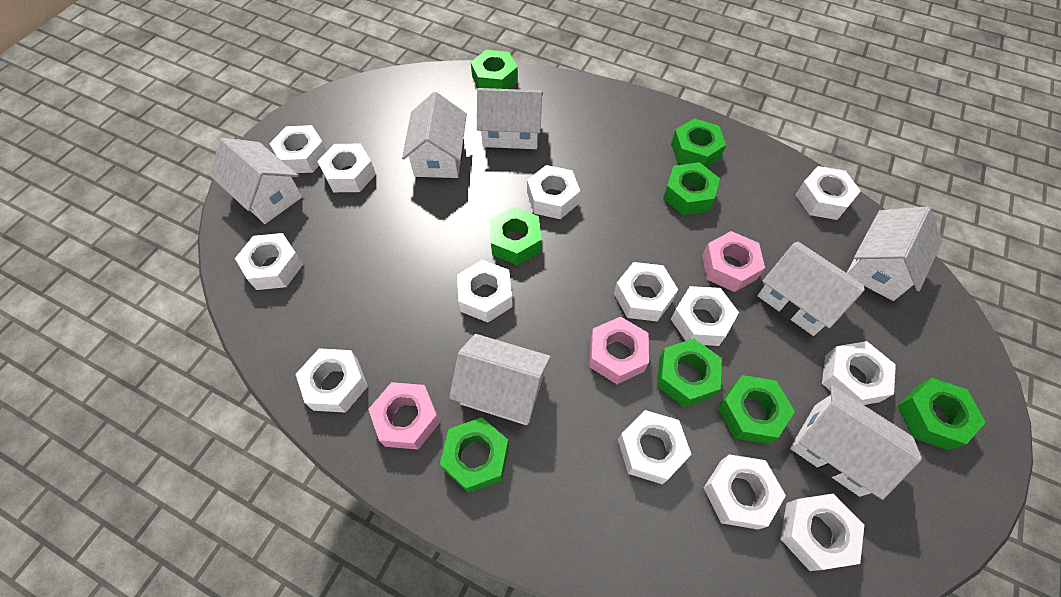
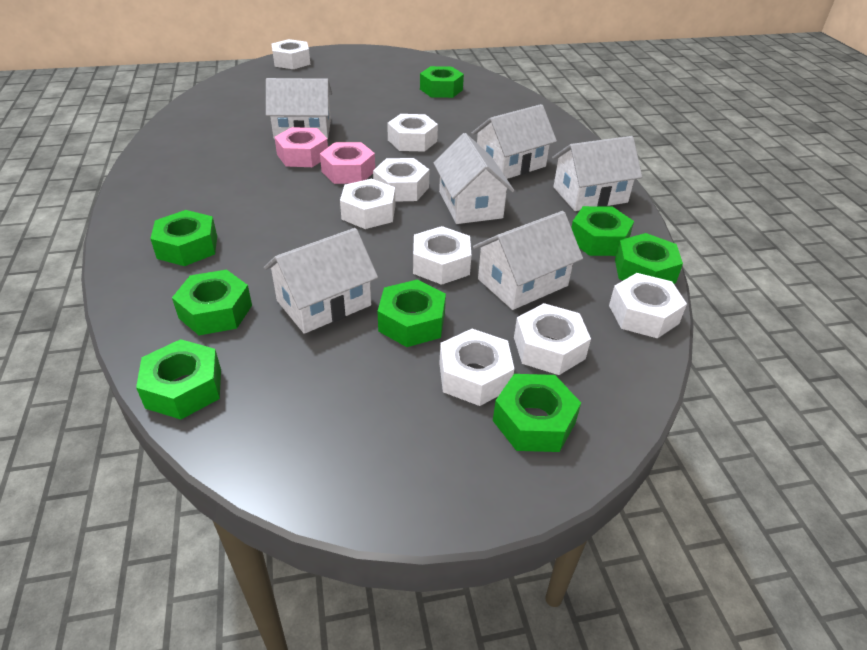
pink nut: 3 -> 2
white house: 7 -> 6
white nut: 13 -> 8

